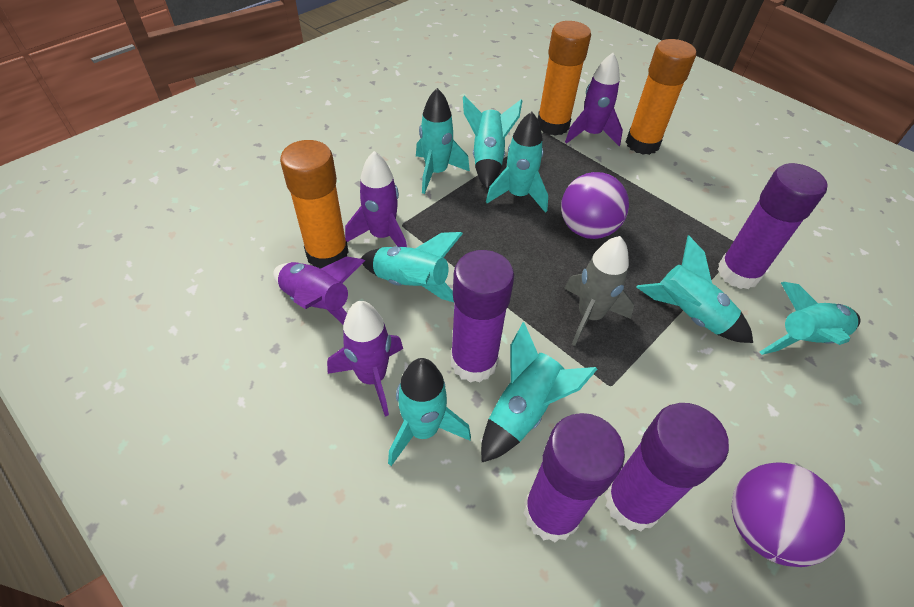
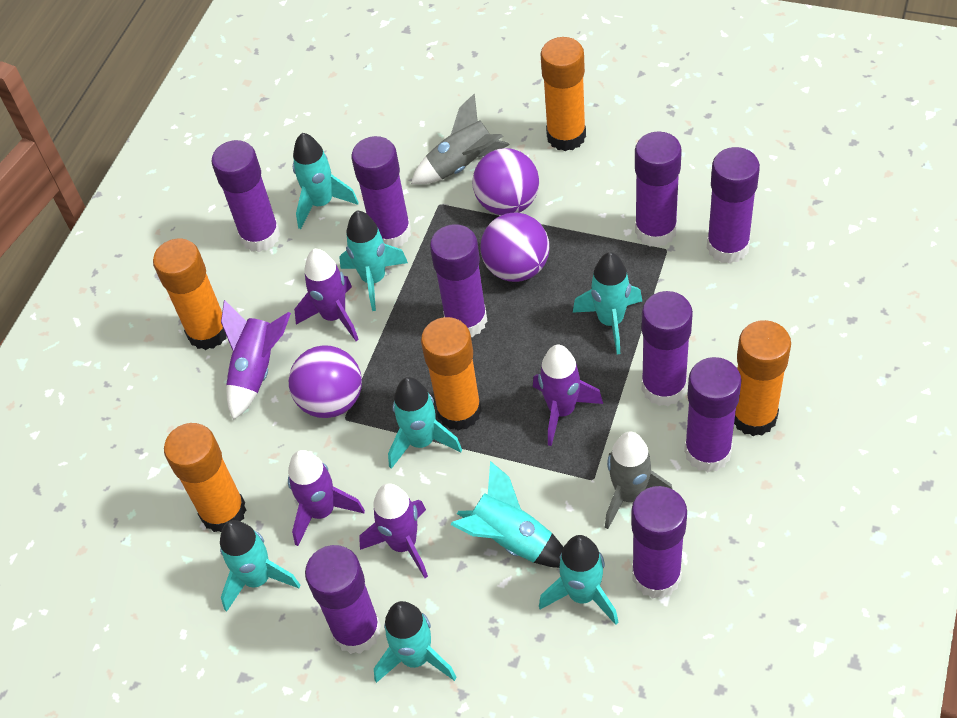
grey rocket: 1 -> 2
orange glue stick: 3 -> 5
purple ball: 2 -> 3
purple glue stick: 4 -> 9
purple rocket: 4 -> 5

